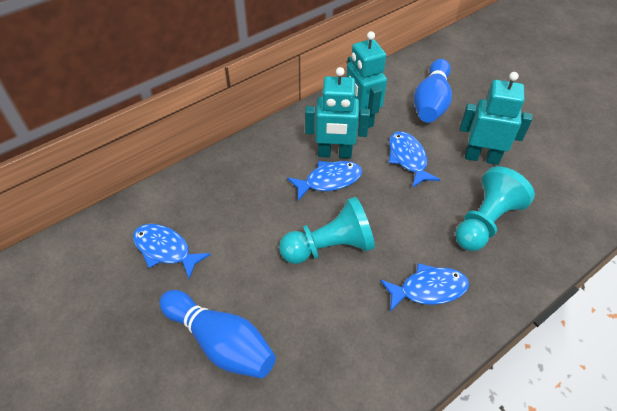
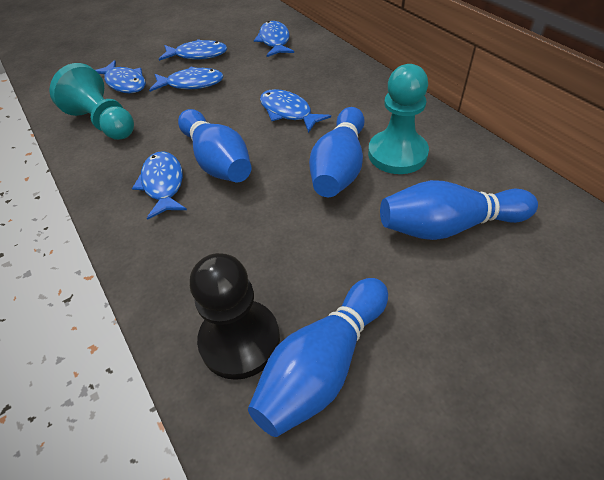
black pawn: 0 -> 1
blue bowling pin: 2 -> 4
blue fish: 4 -> 6
turquoise robot: 3 -> 0

